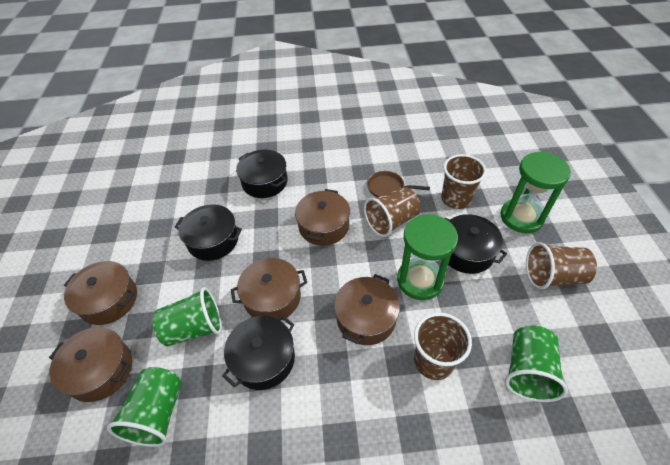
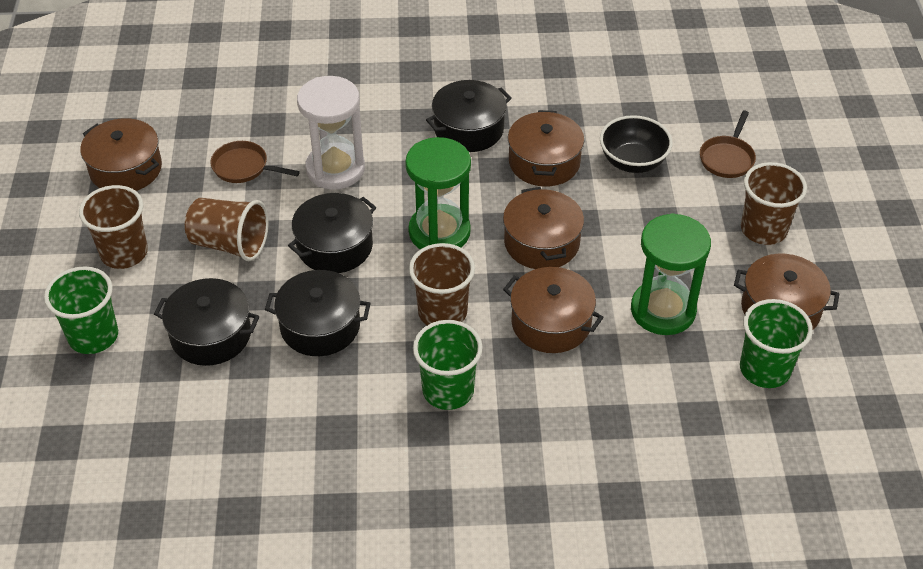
black bowl: 0 -> 1
brown pan: 1 -> 2
white hourglass: 0 -> 1

